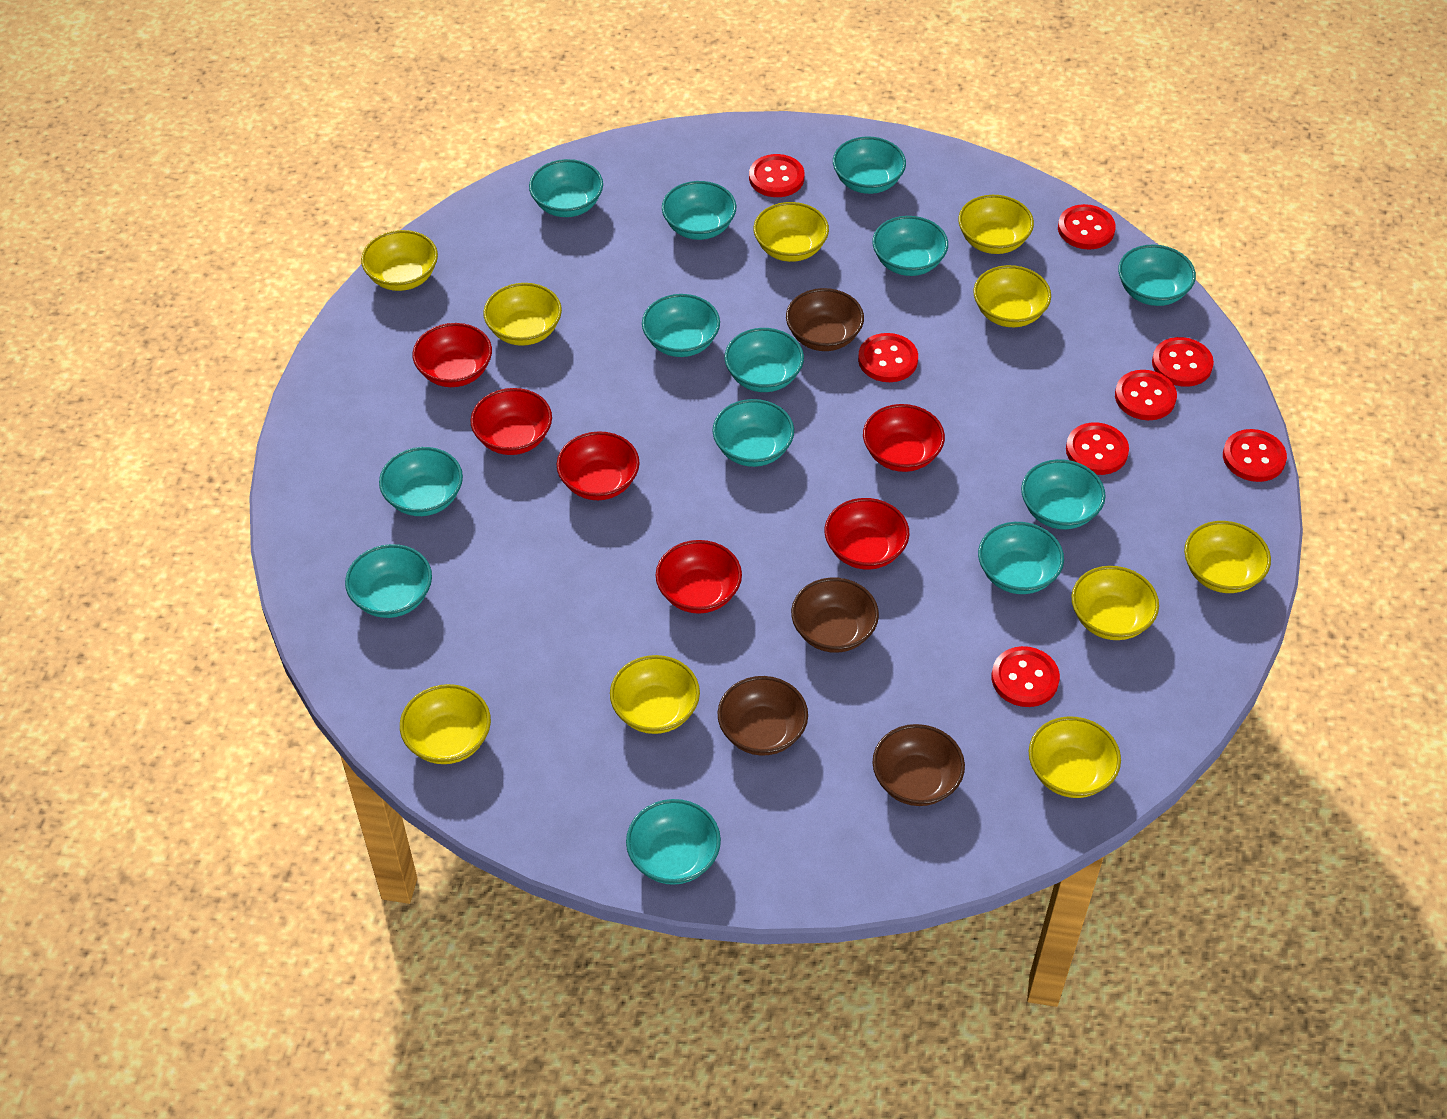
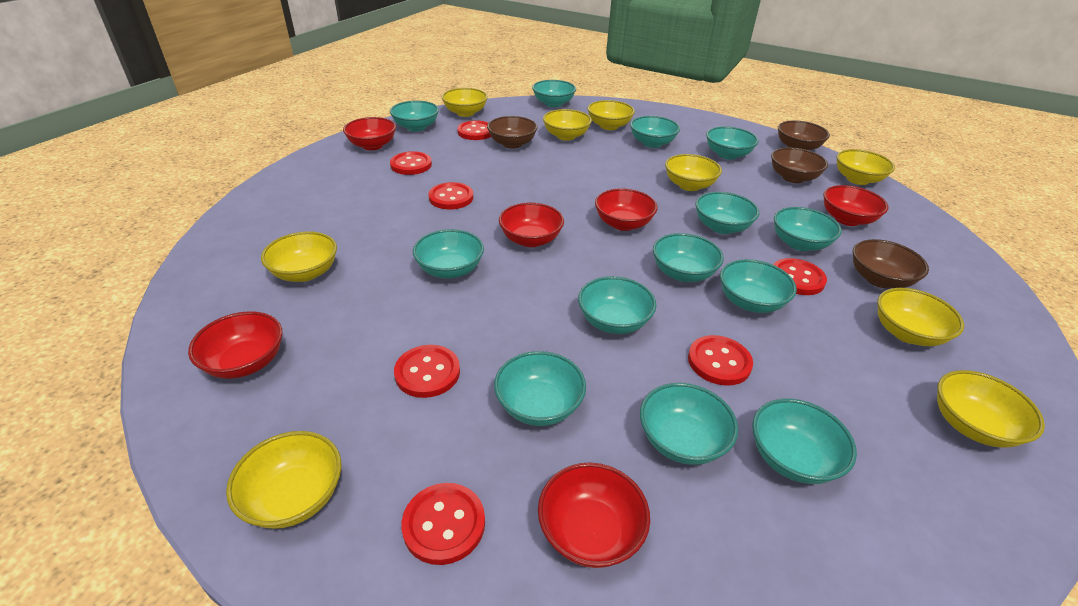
red button: 8 -> 7
yellow bowl: 10 -> 9

